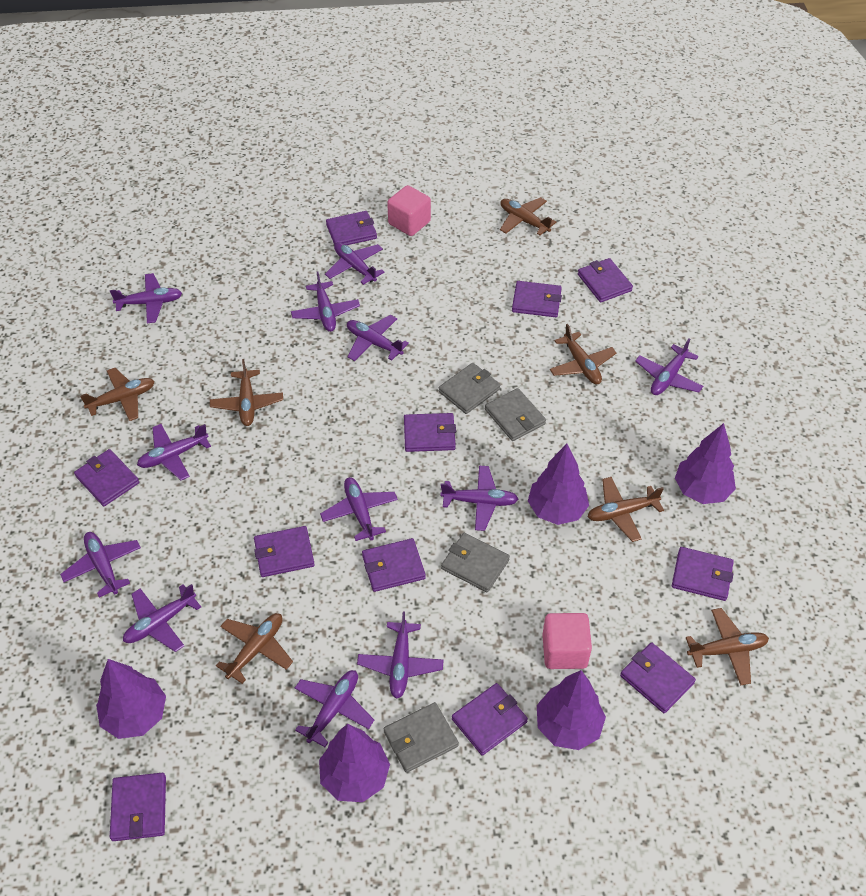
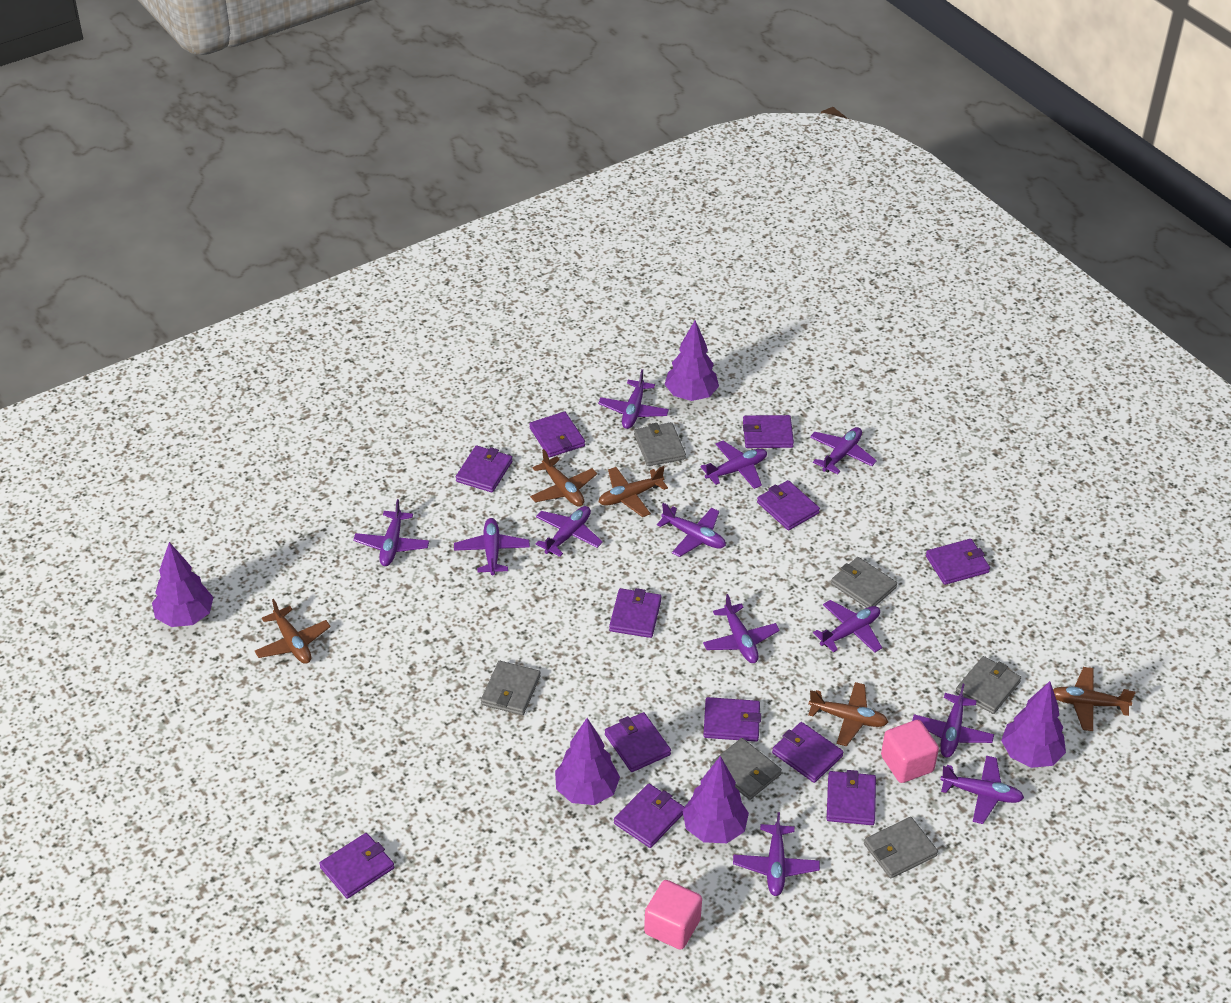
brown plane: 7 -> 5
grey wallet: 4 -> 6
purple wallet: 11 -> 12

